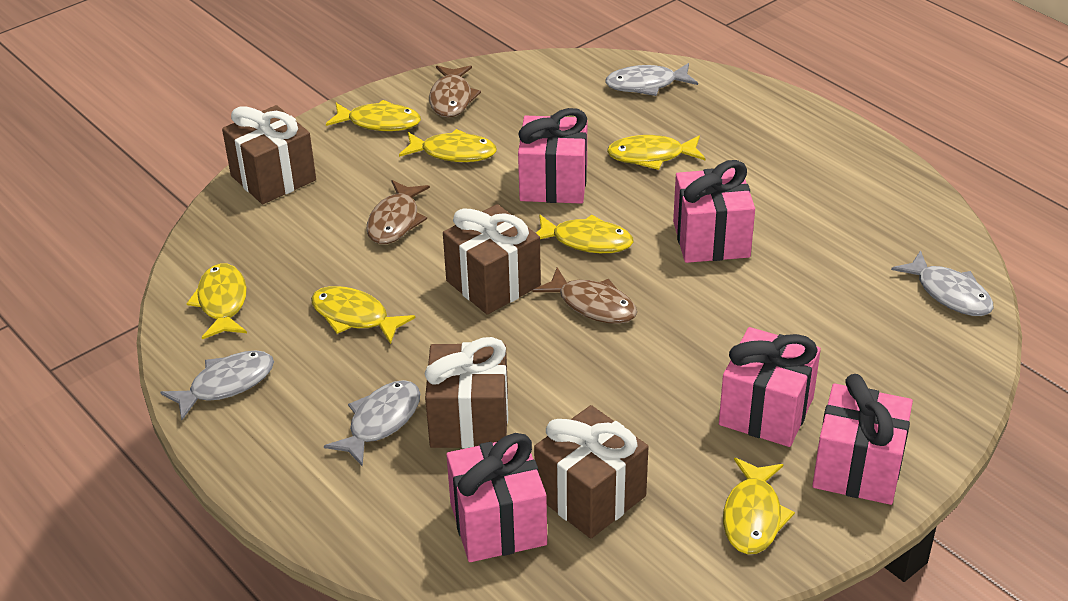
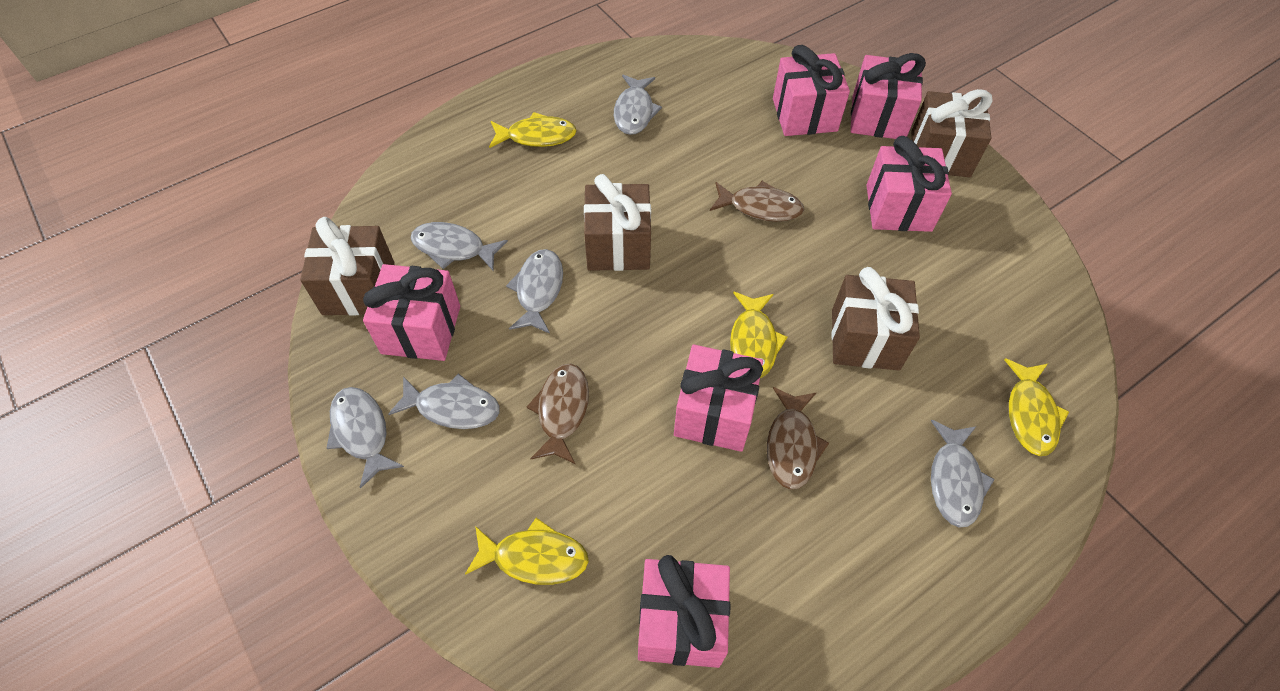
grey fish: 4 -> 6
pink gift: 5 -> 6
yellow fish: 7 -> 4

